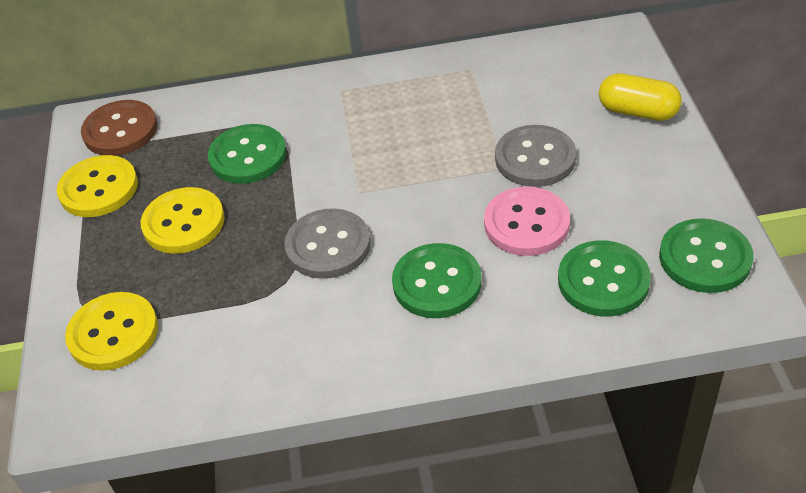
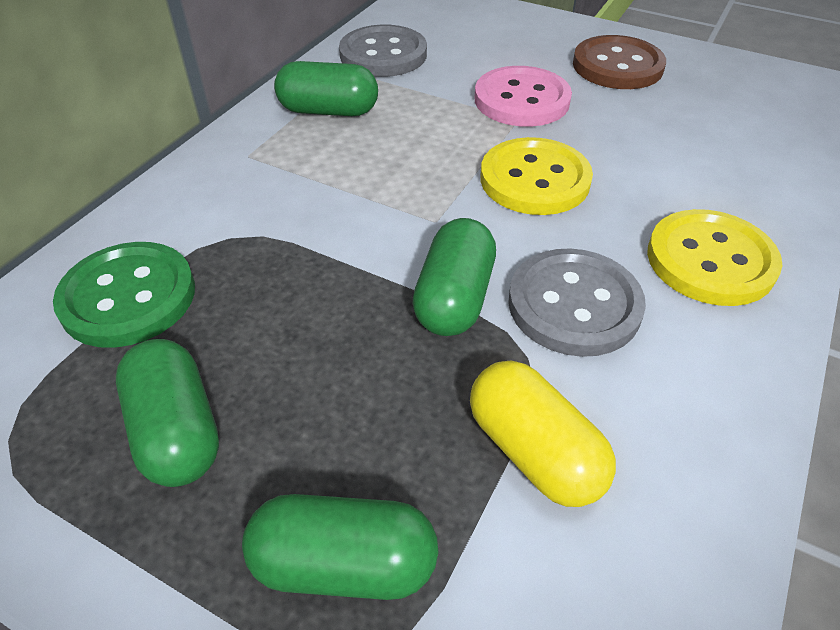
green button: 4 -> 1
green capsule: 0 -> 4
yellow button: 3 -> 2

